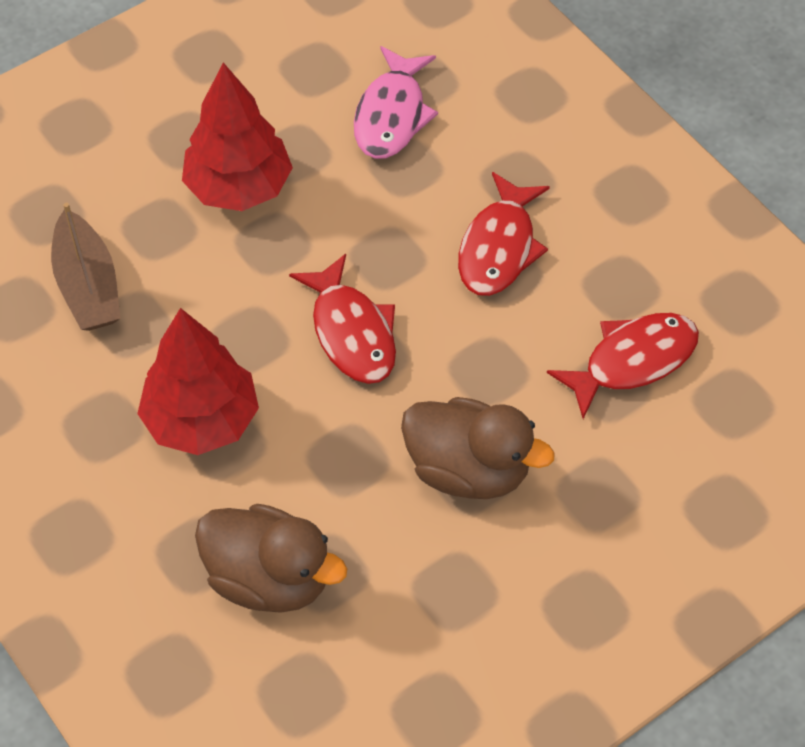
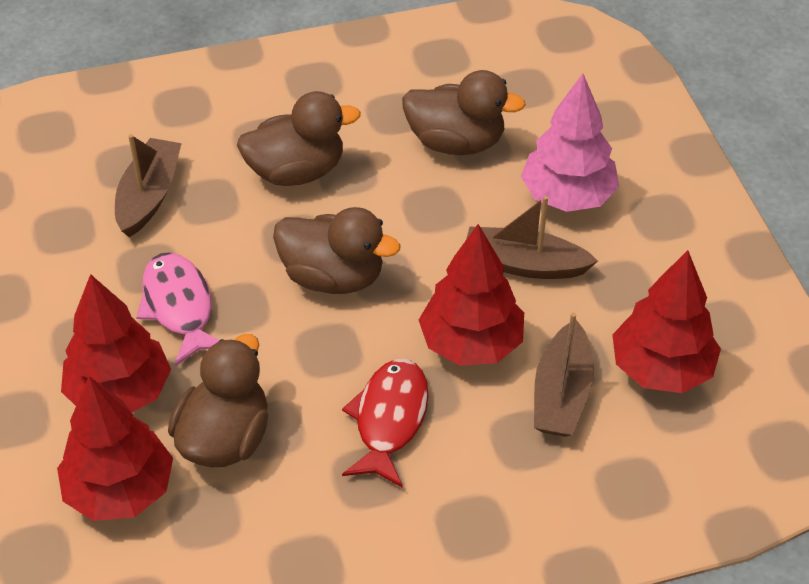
brown boat: 1 -> 3
brown duck: 2 -> 4
pink tree: 0 -> 1
red fish: 3 -> 1
red tree: 2 -> 4

